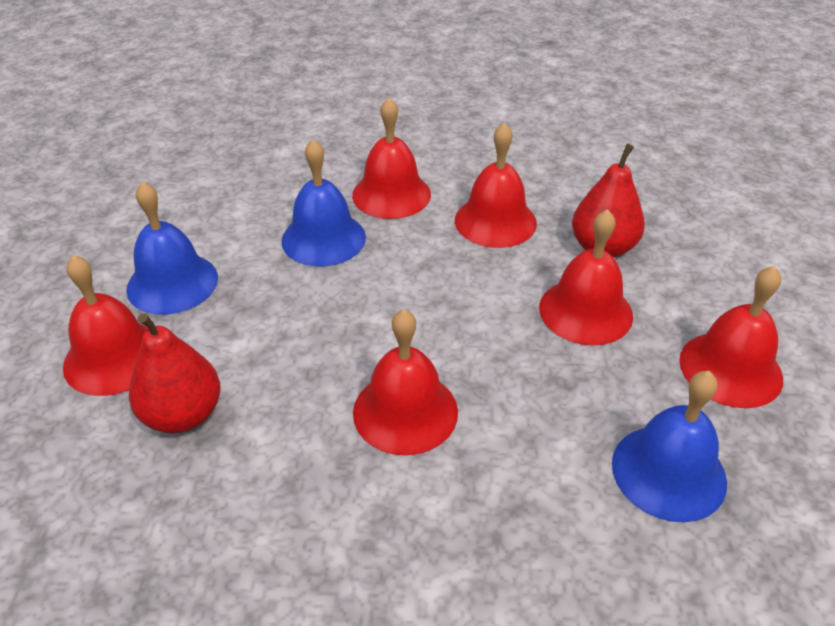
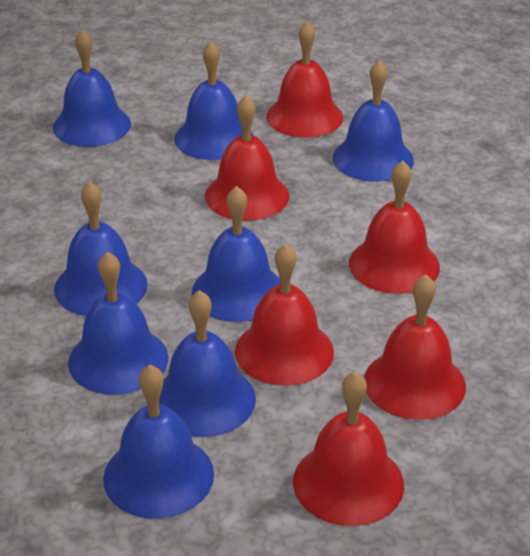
blue bell: 3 -> 8
red pear: 2 -> 0

